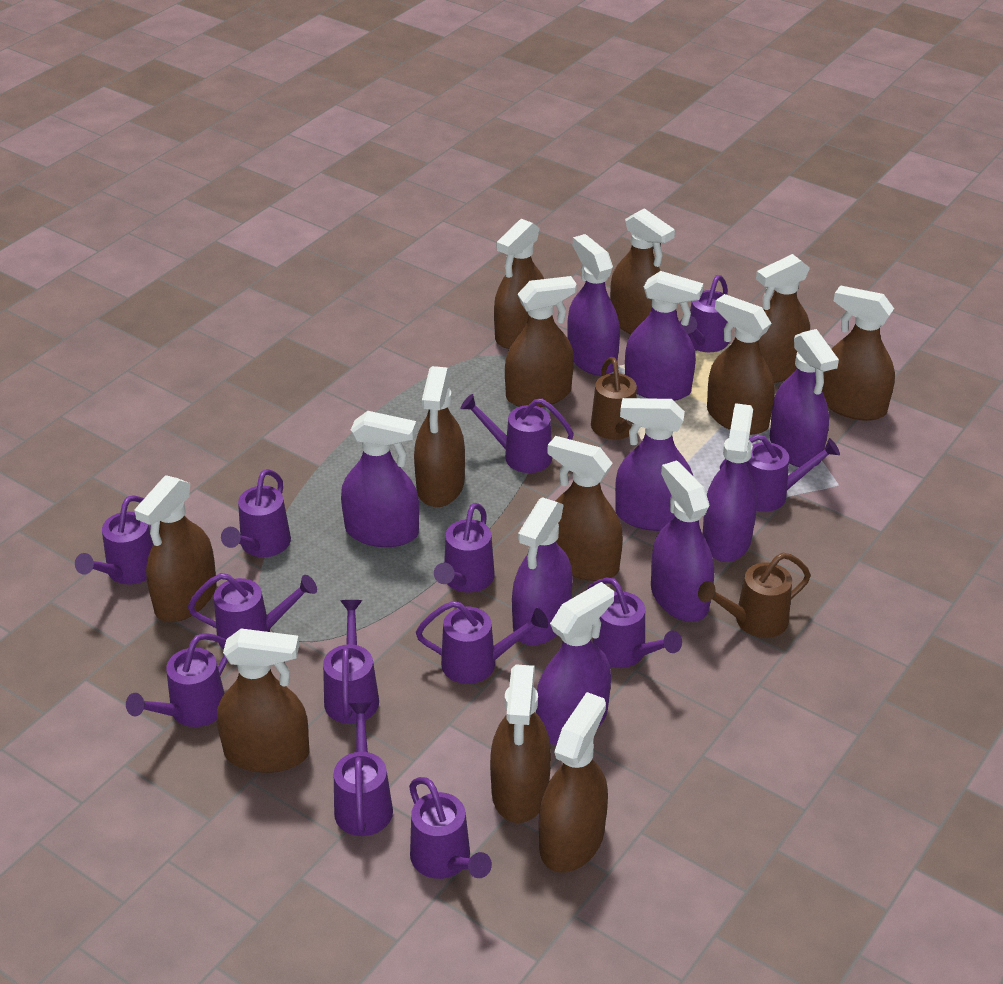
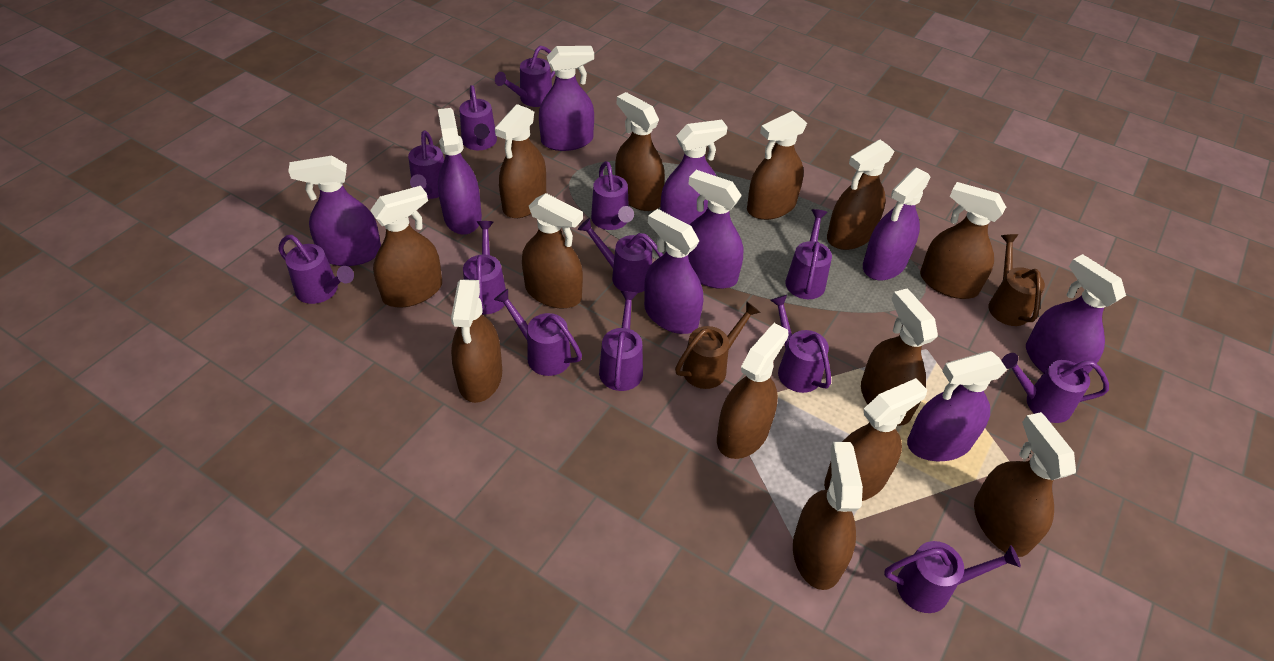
brown spray bottle: 12 -> 13

